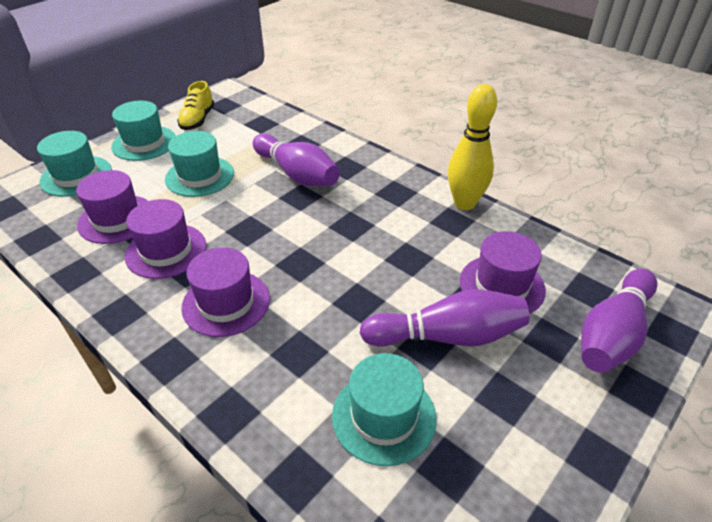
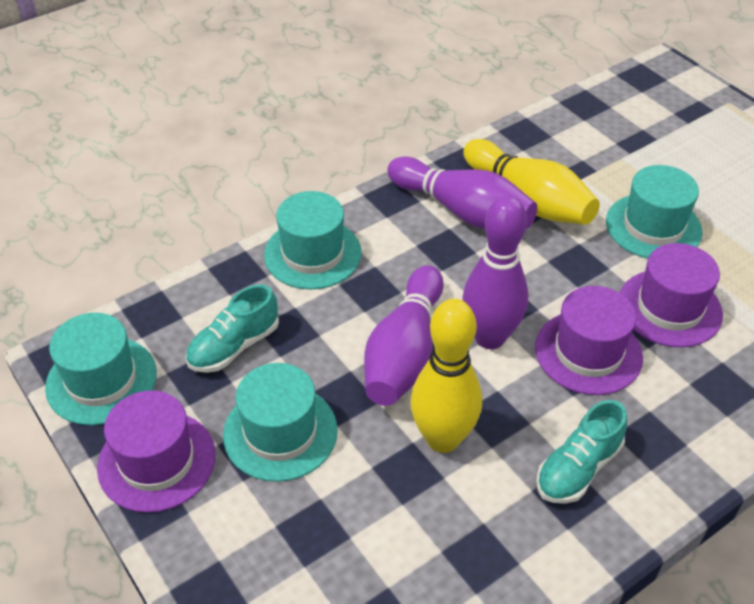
purple hat: 4 -> 3
turquoise shoe: 0 -> 2
yellow bowling pin: 1 -> 2
yellow shoe: 1 -> 0

